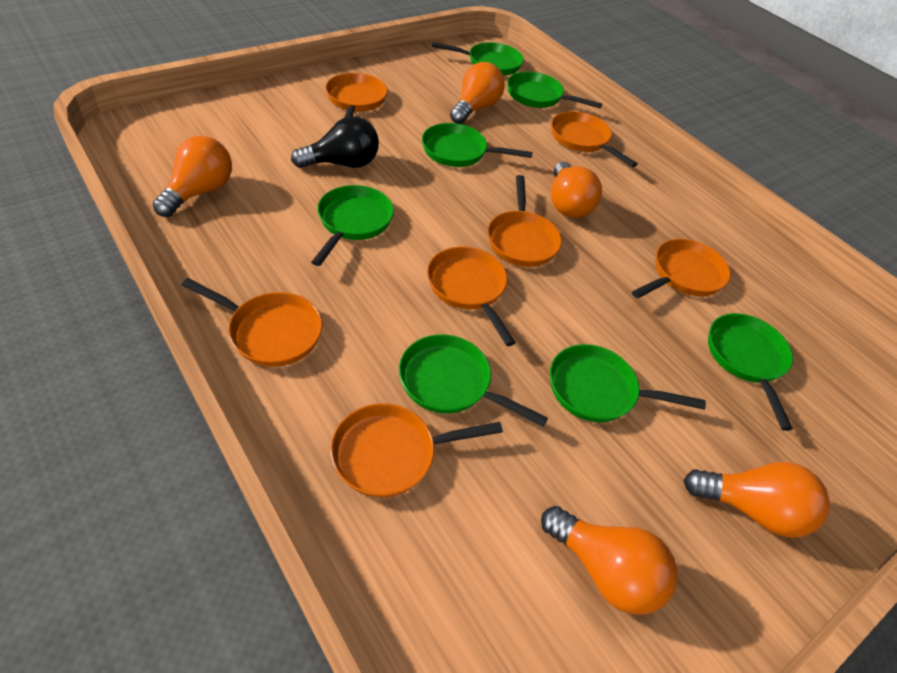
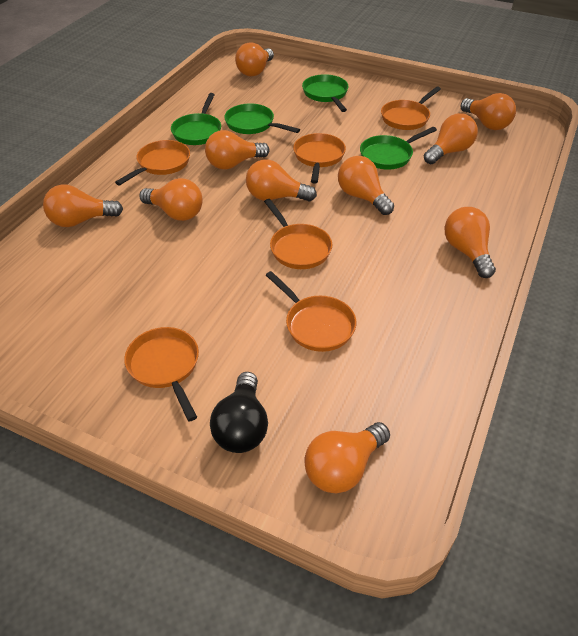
green pan: 7 -> 4
orange light bulb: 5 -> 10
orange pan: 7 -> 6

